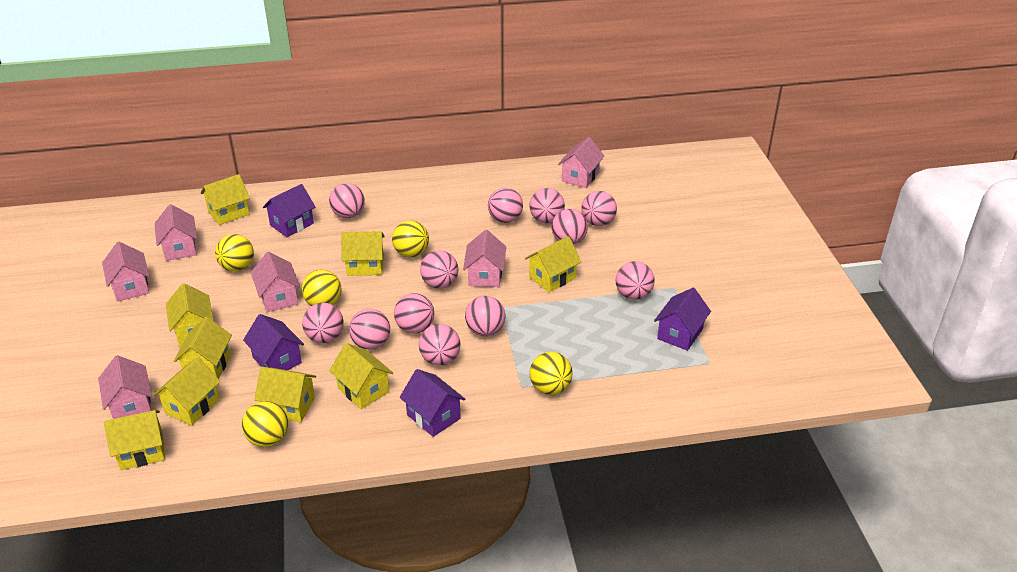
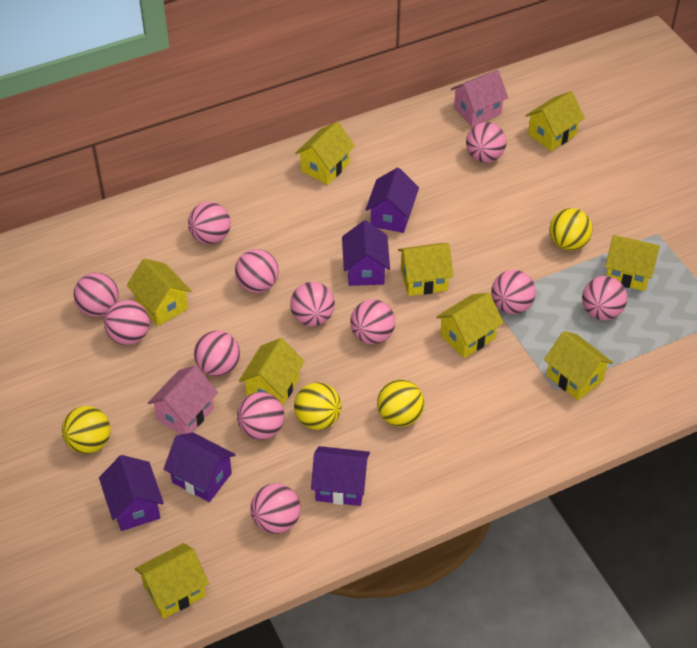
pink house: 6 -> 2
purple house: 4 -> 5
yellow ball: 5 -> 4

